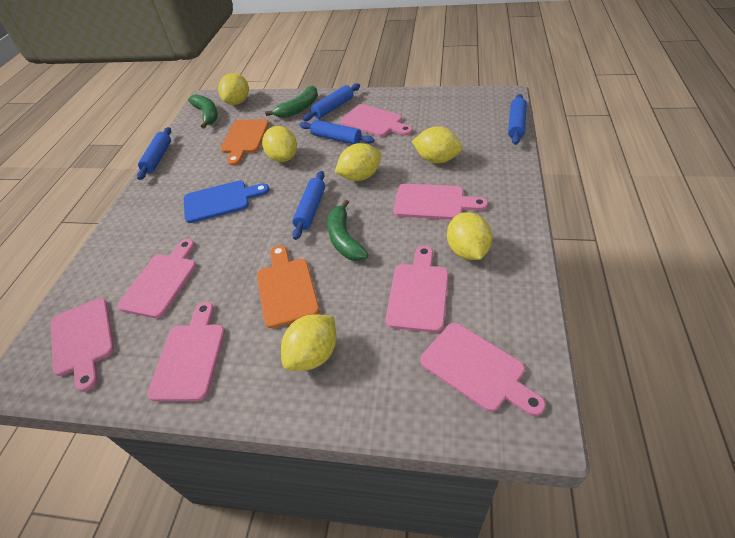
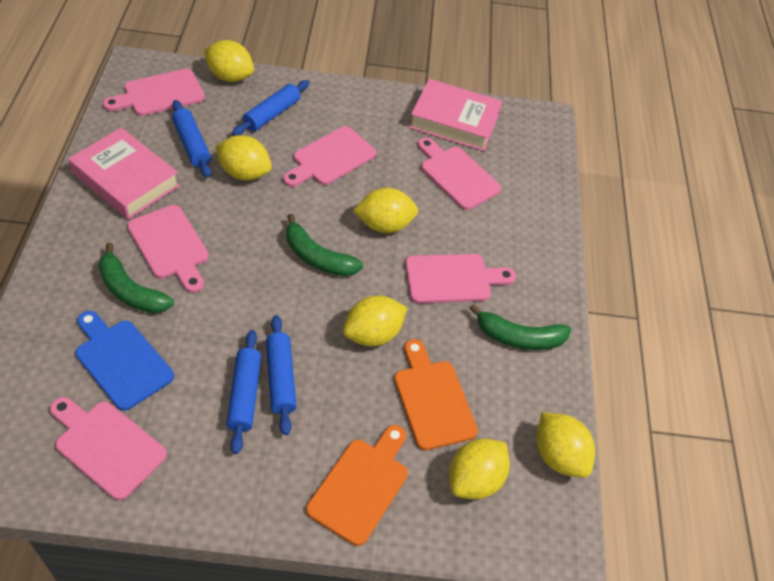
blue rolling pin: 5 -> 4
pink book: 0 -> 2
pink cutting board: 7 -> 6

